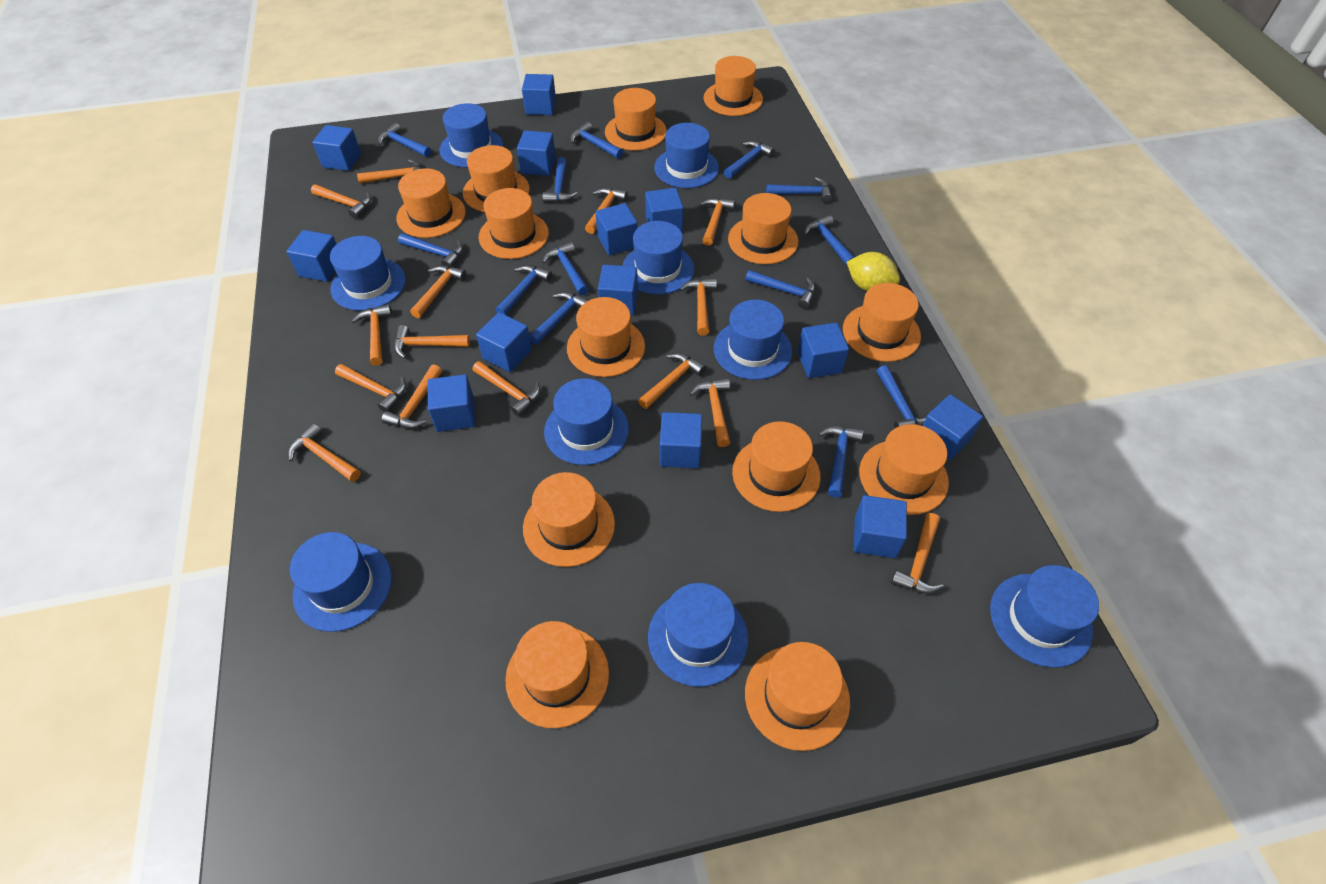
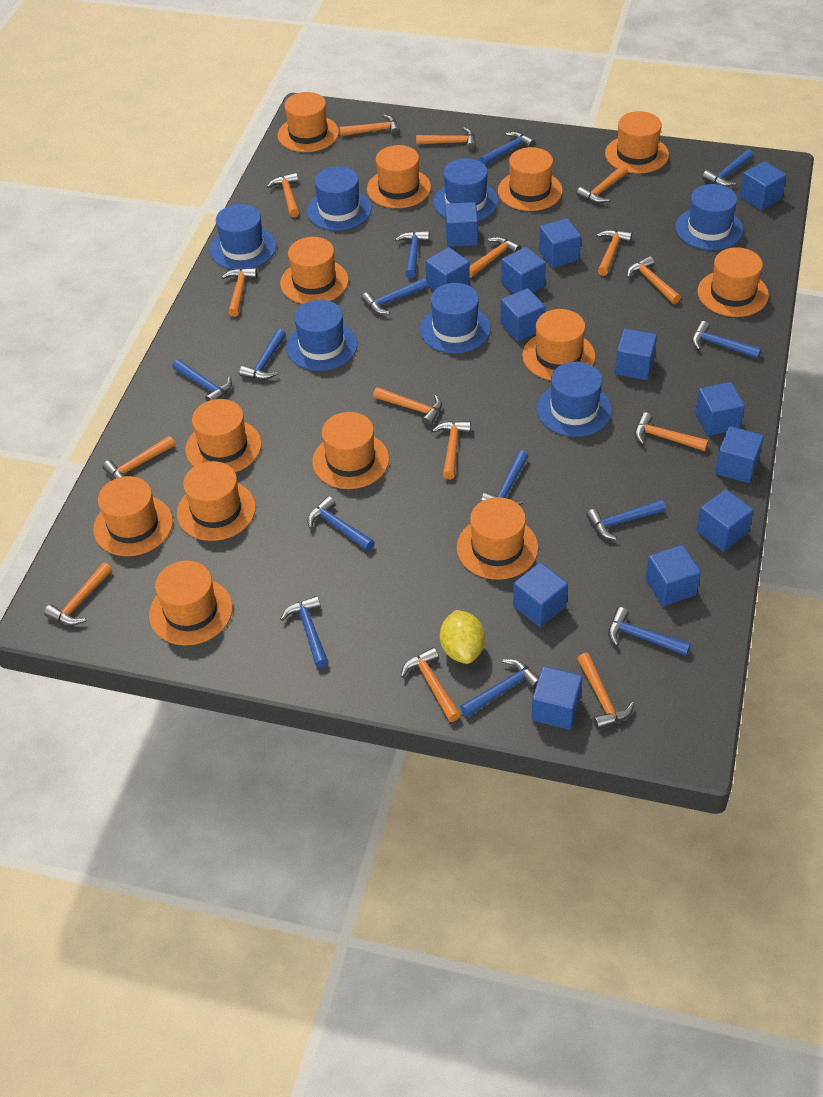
blue hat: 9 -> 7

